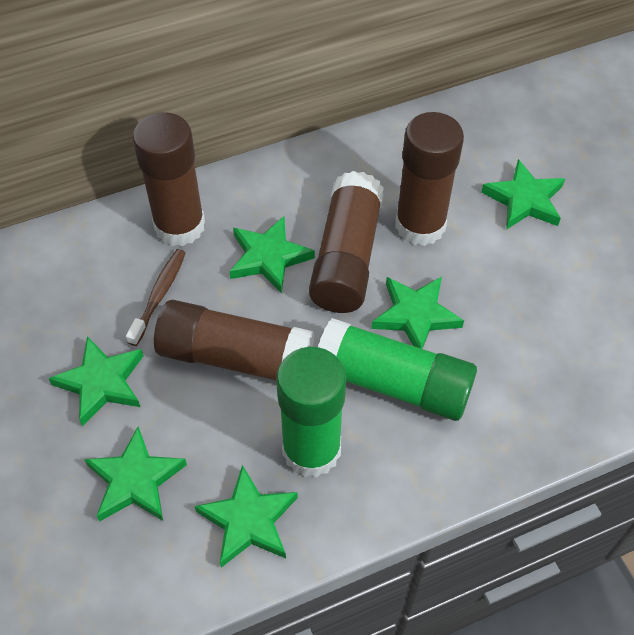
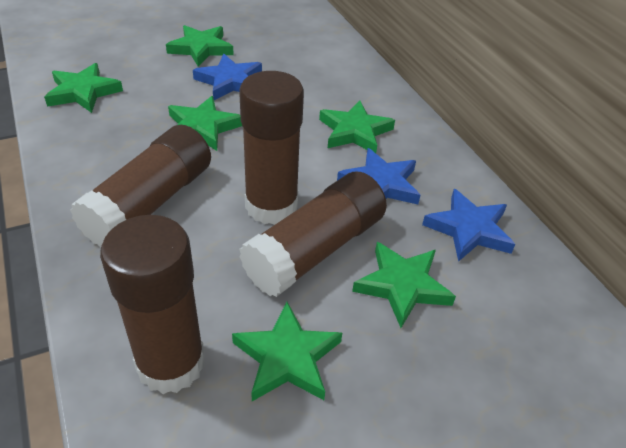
blue star: 0 -> 3
brown toothbrush: 1 -> 0
green glue stick: 2 -> 0

